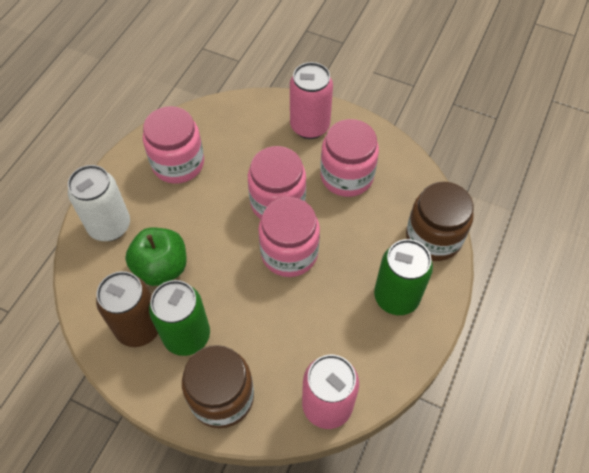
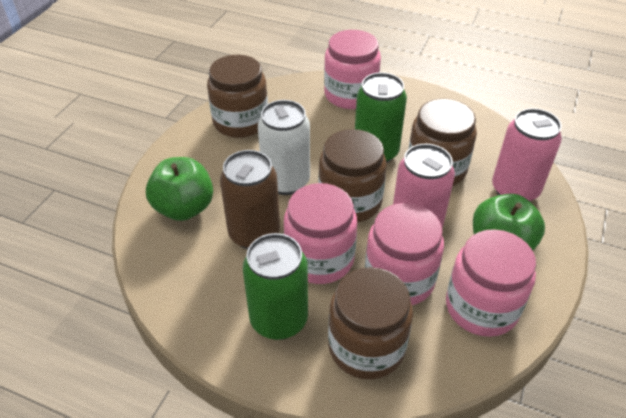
brown jar: 2 -> 4
green apple: 1 -> 2

